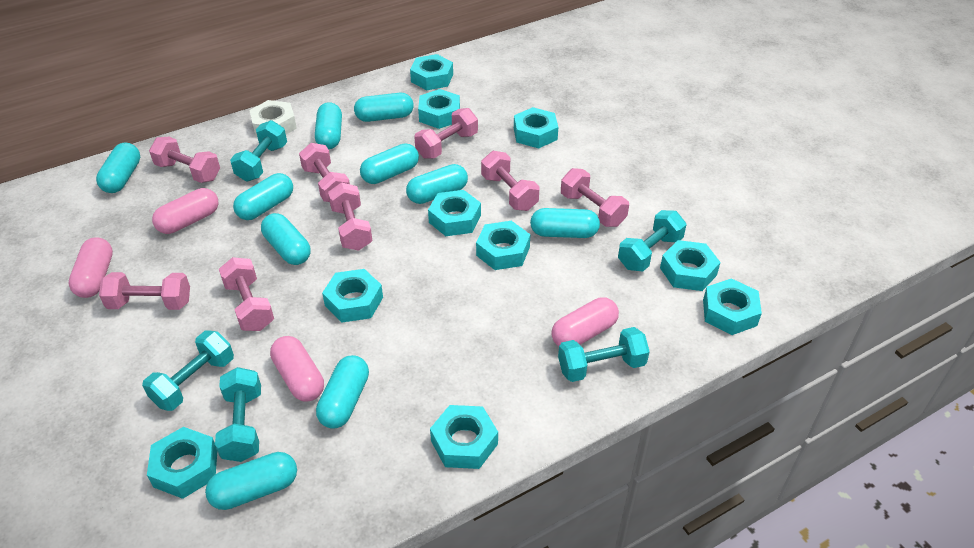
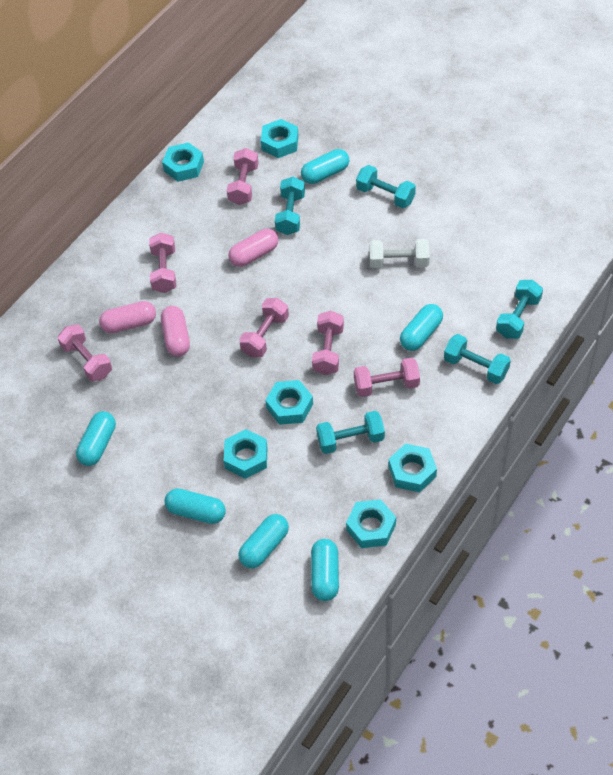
pink capsule: 4 -> 3
pink dumbbell: 8 -> 6
turquoise capsule: 10 -> 6
turquoise nut: 10 -> 6
white dumbbell: 0 -> 1
white nut: 1 -> 0

